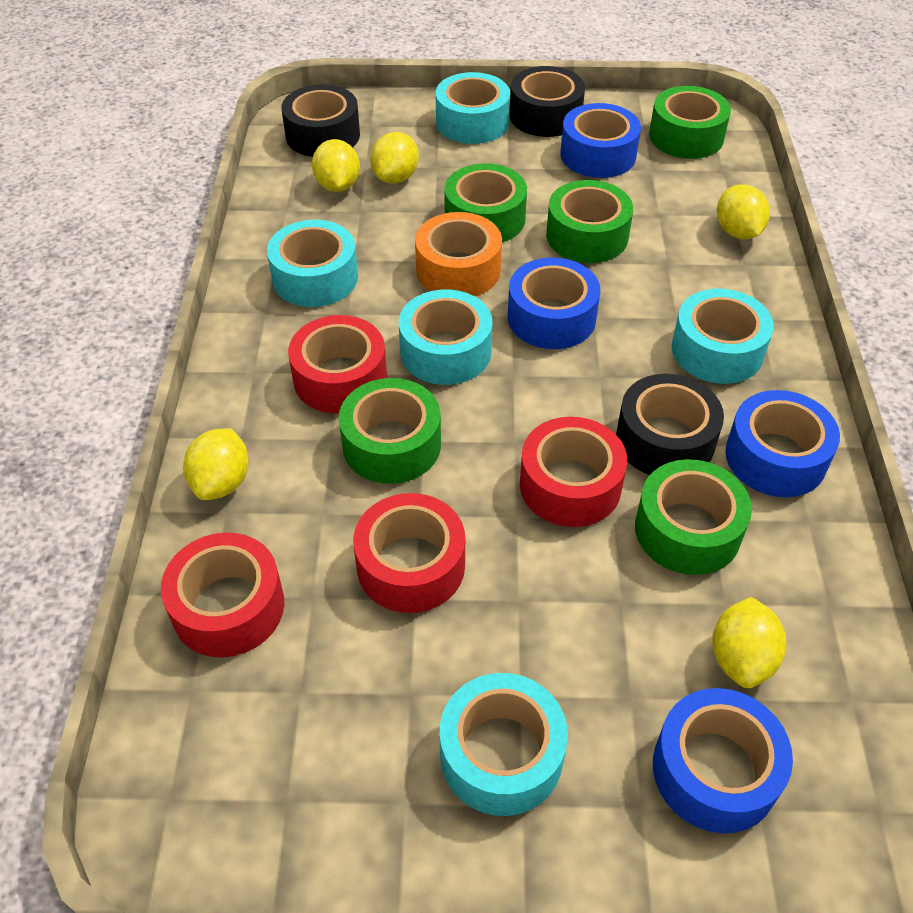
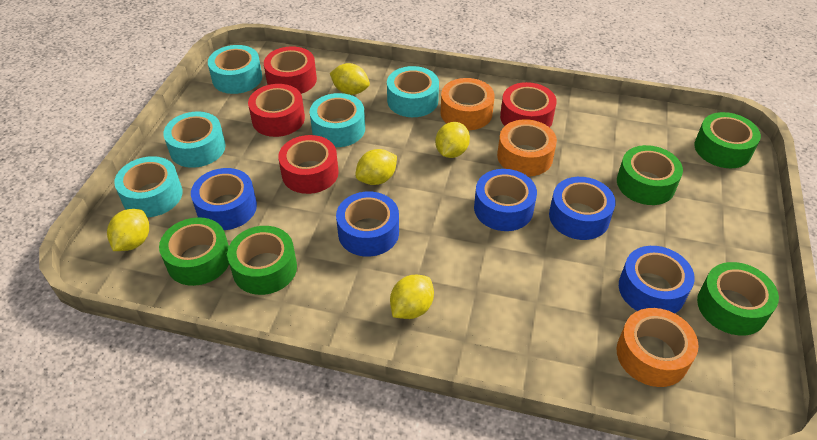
black tape: 3 -> 0
blue tape: 4 -> 5
orange tape: 1 -> 3

